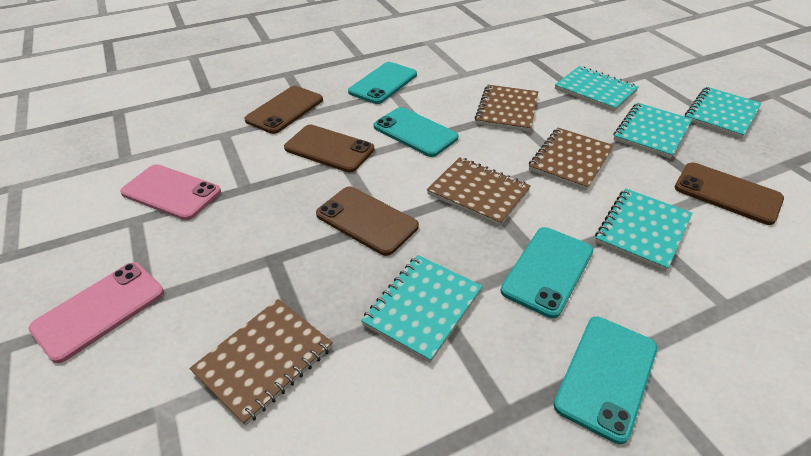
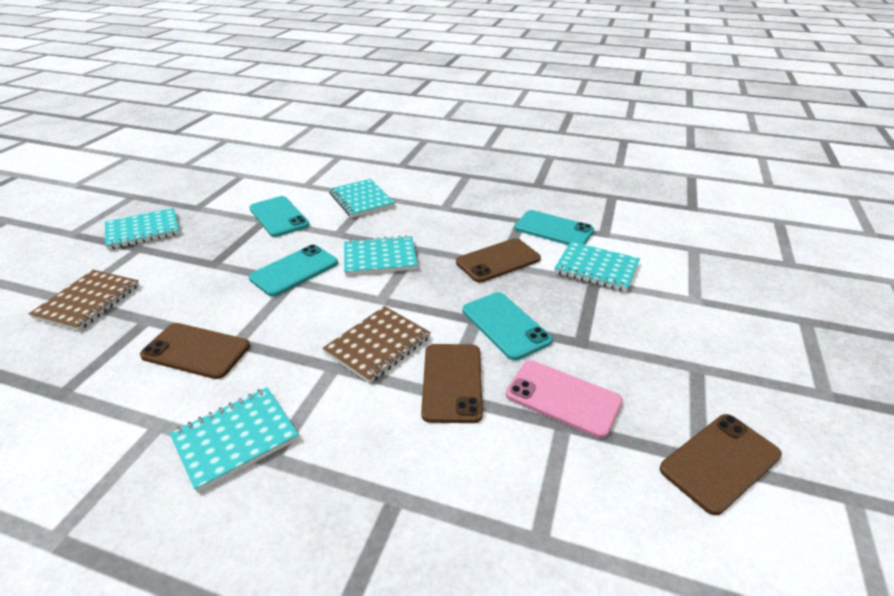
brown notebook: 4 -> 2
pink phone: 2 -> 1

